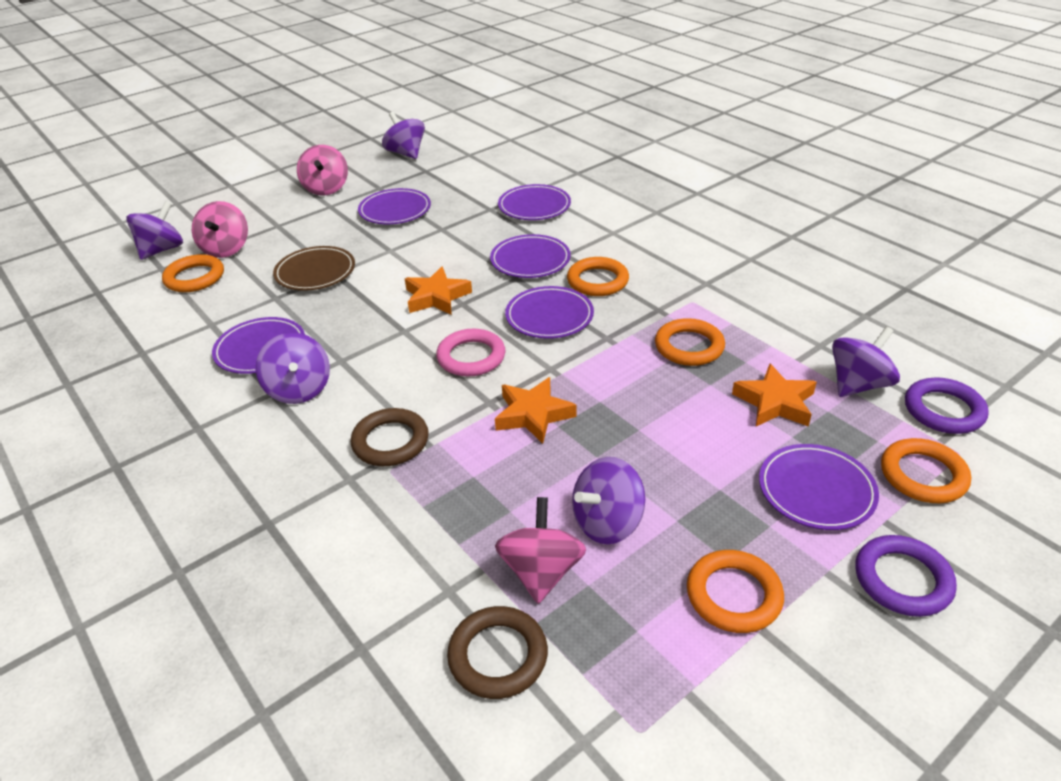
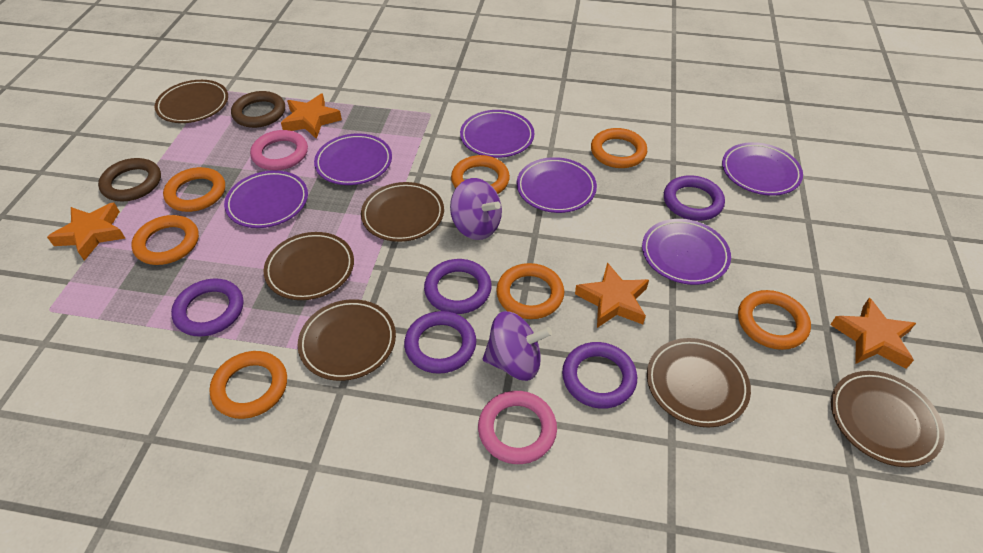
brown plate: 1 -> 6
orange ring: 5 -> 7
orange star: 3 -> 4
pink ring: 1 -> 2
pink spinning top: 3 -> 0
purple ring: 2 -> 5
purple spinning top: 5 -> 2

